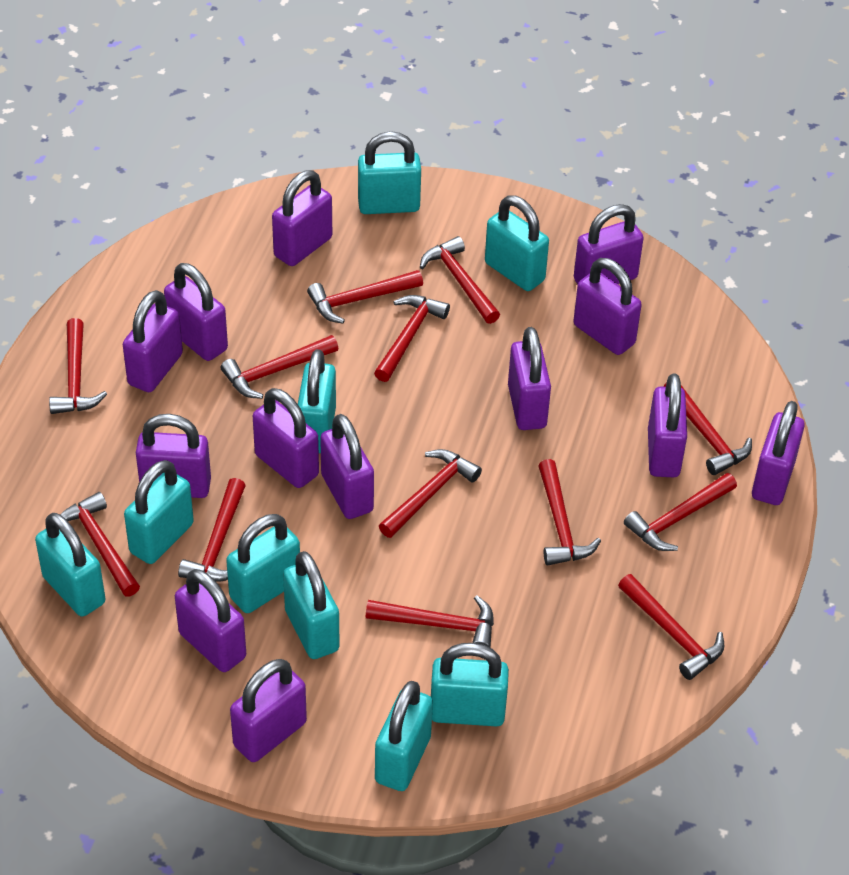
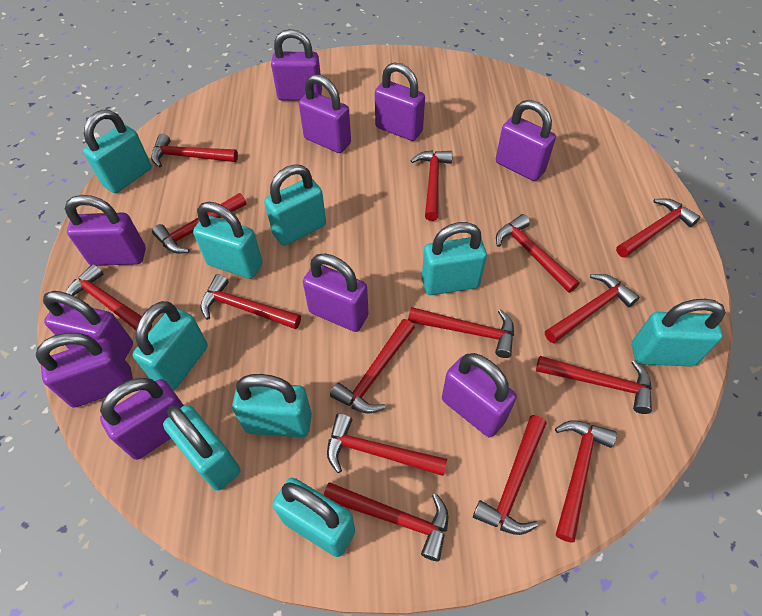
purple padlock: 13 -> 10
red hammer: 13 -> 15

